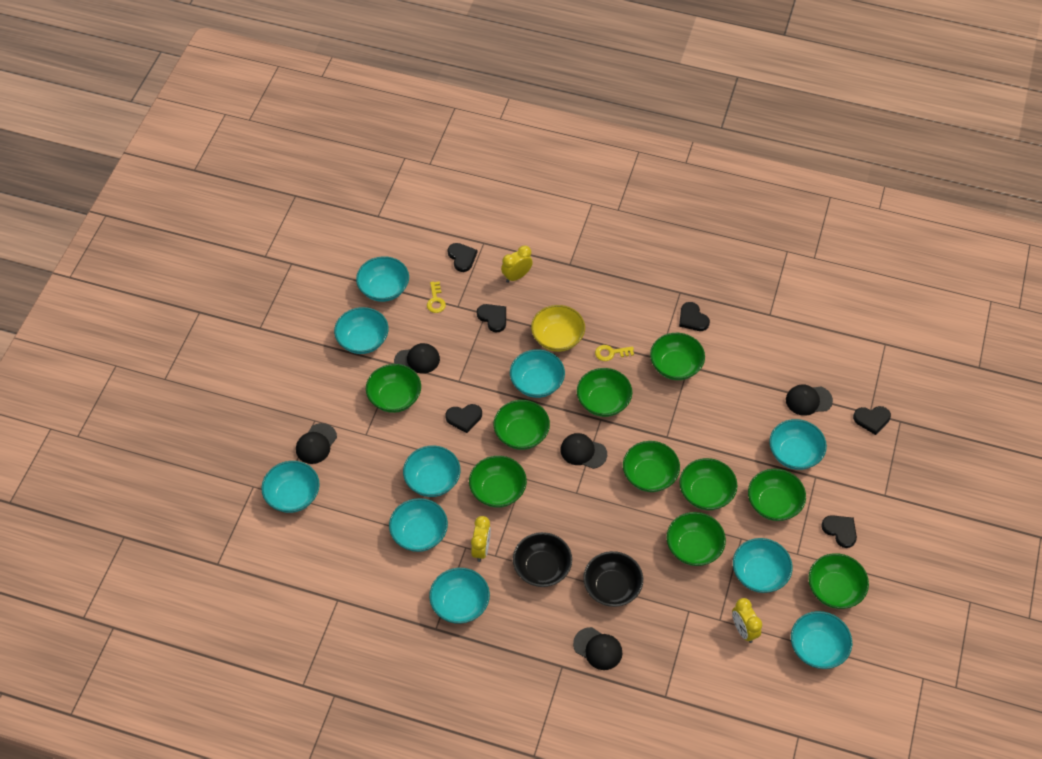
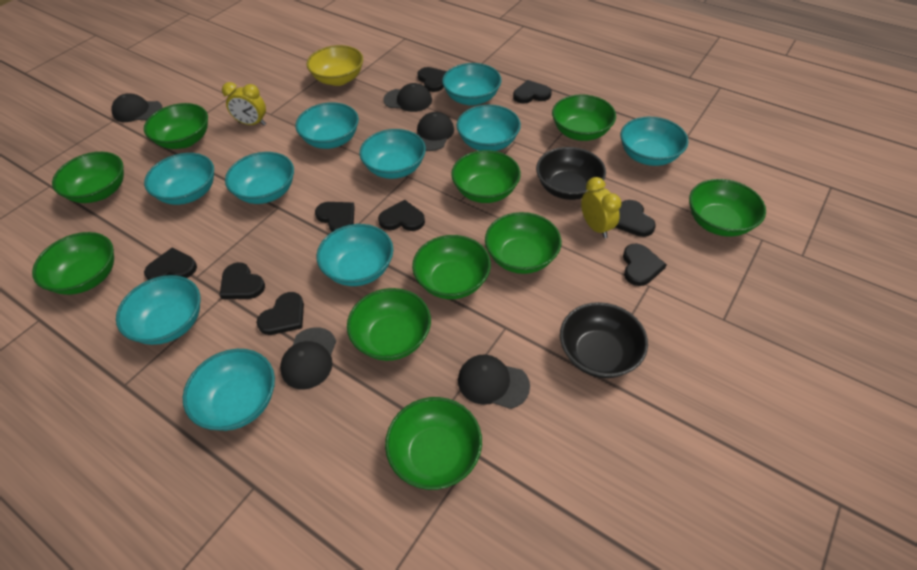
black heart: 6 -> 9
yellow clock: 3 -> 2
yellow key: 2 -> 0

